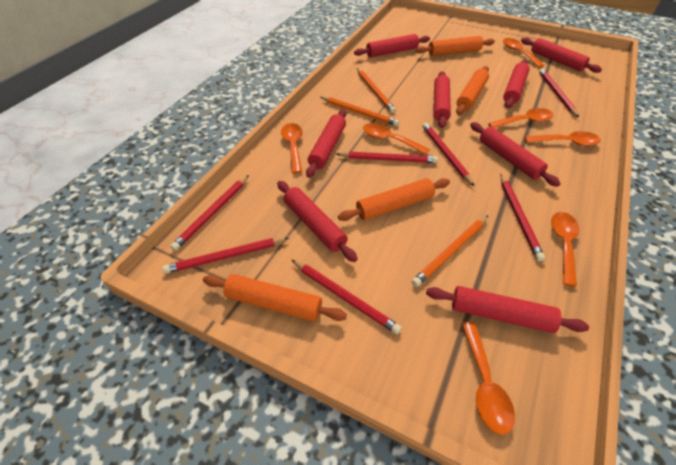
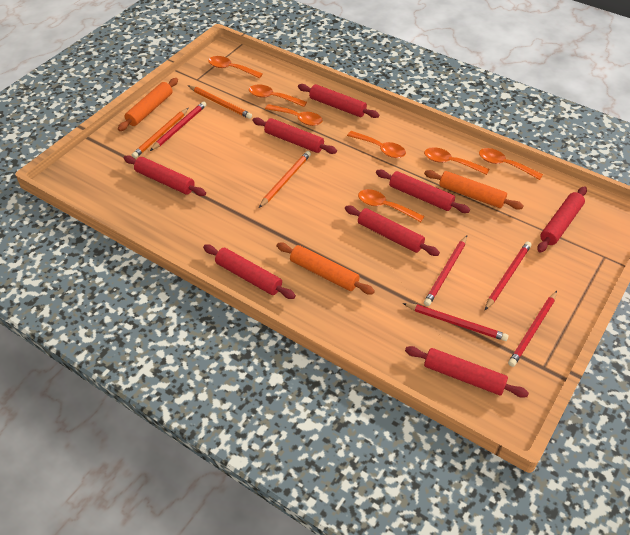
orange rolling pin: 4 -> 3
red pencil: 7 -> 5

